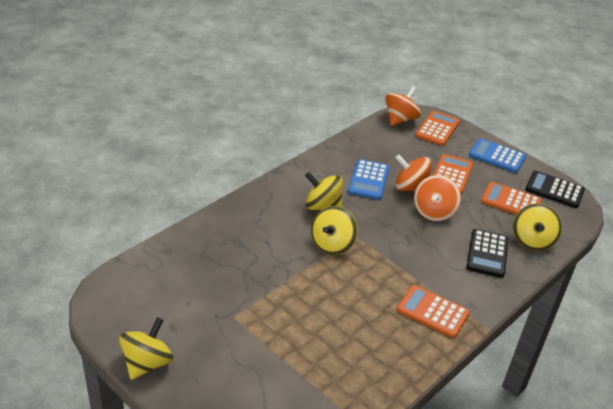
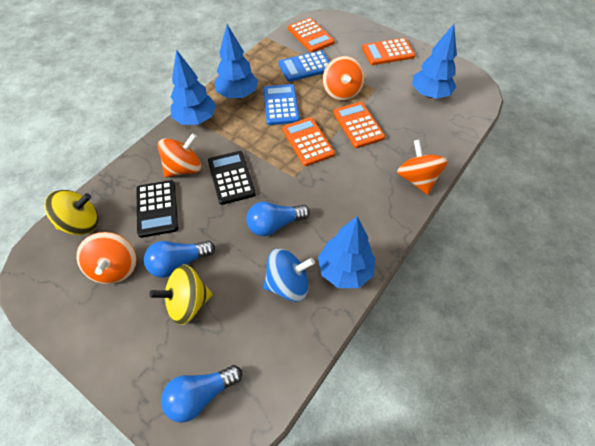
blue light bulb: 0 -> 3
blue spinning top: 0 -> 1
blue tree: 0 -> 4
orange spinning top: 3 -> 4
yellow spinning top: 4 -> 2

